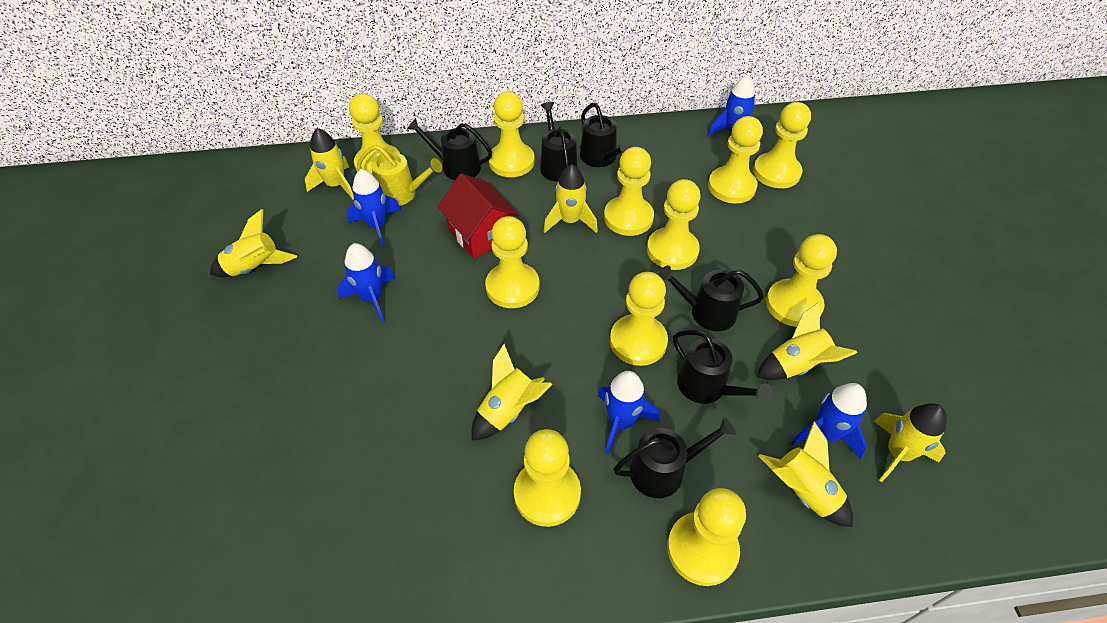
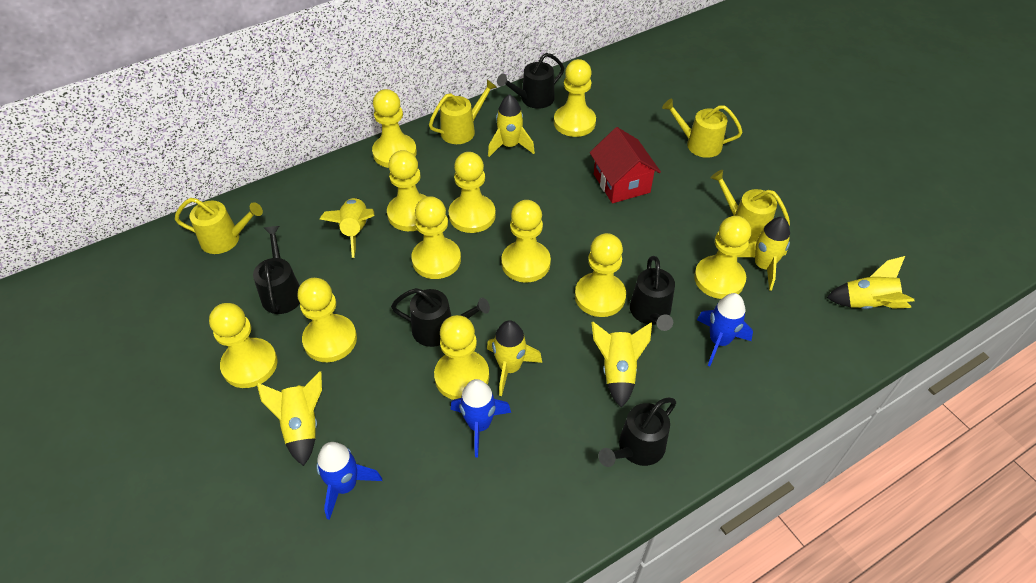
black watering can: 6 -> 5
blue rocket: 5 -> 3
yellow watering can: 1 -> 4

